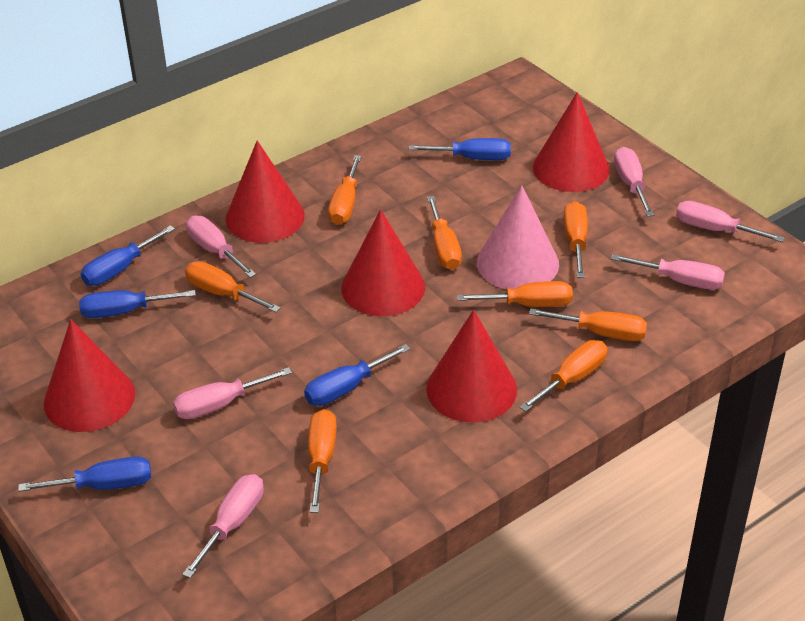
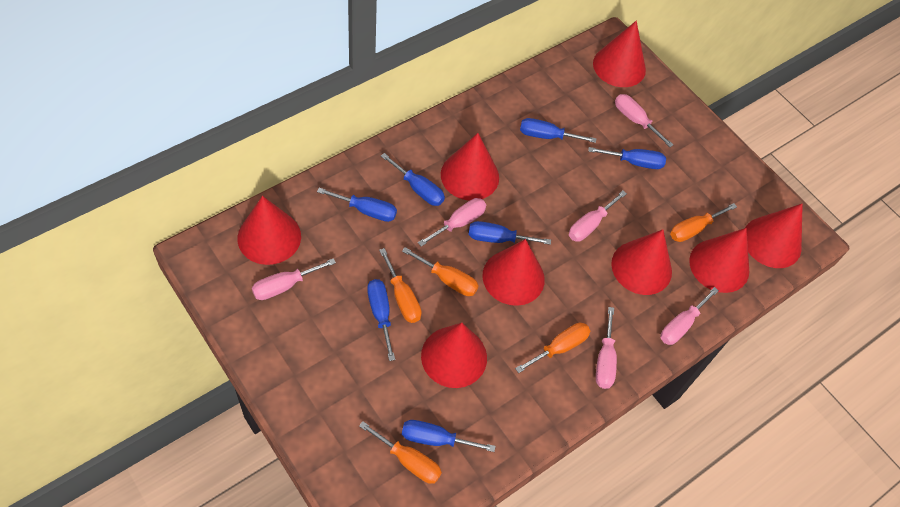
blue screwdriver: 5 -> 7
orange screwdriver: 8 -> 5
pink cone: 1 -> 0
red cone: 5 -> 8

